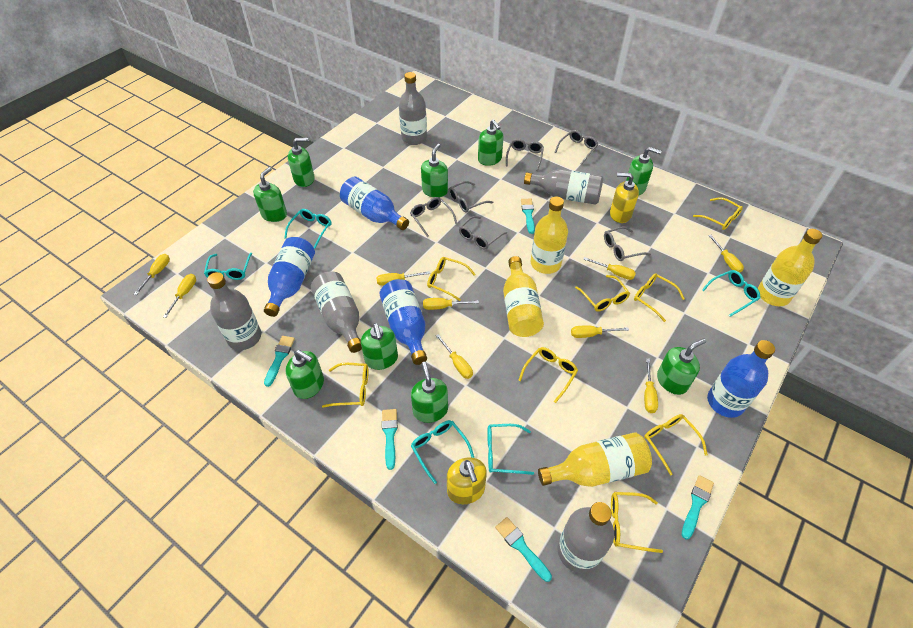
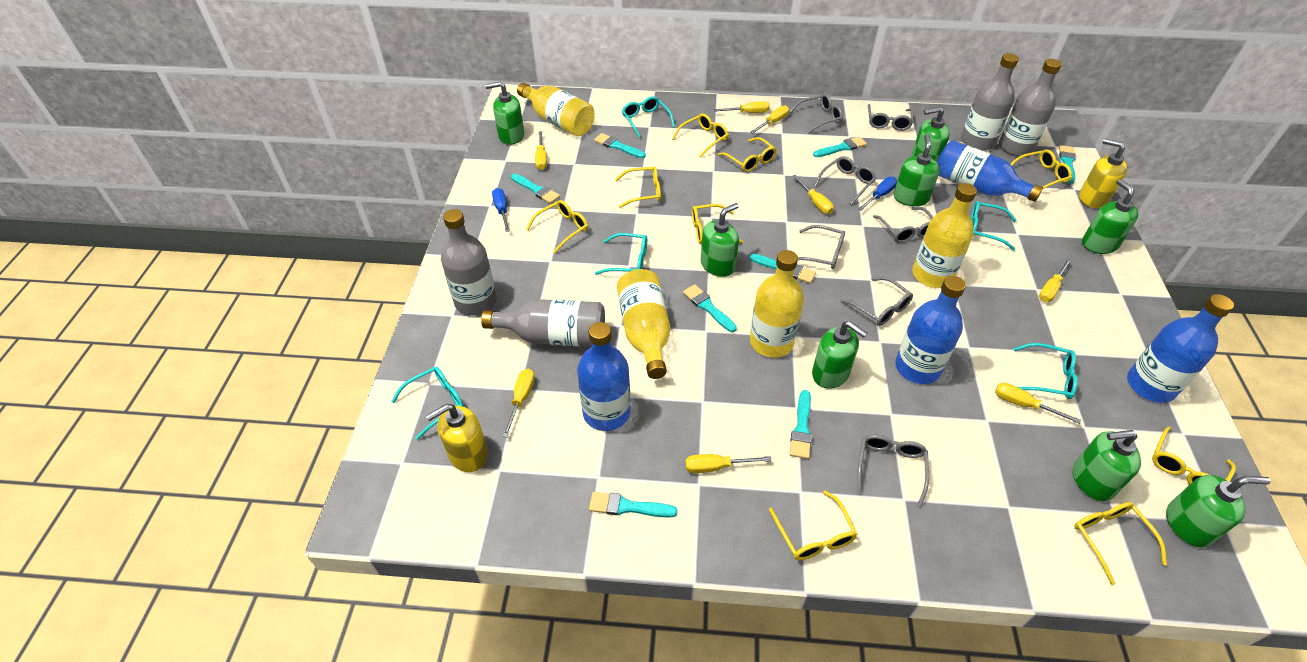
blue screwdriver: 0 -> 2
green soap dispenser: 9 -> 8
grey bottle: 5 -> 4
grey glasses: 6 -> 7
turquoise brush: 5 -> 8
yellow glasses: 8 -> 9
yellow screwdriver: 9 -> 8

